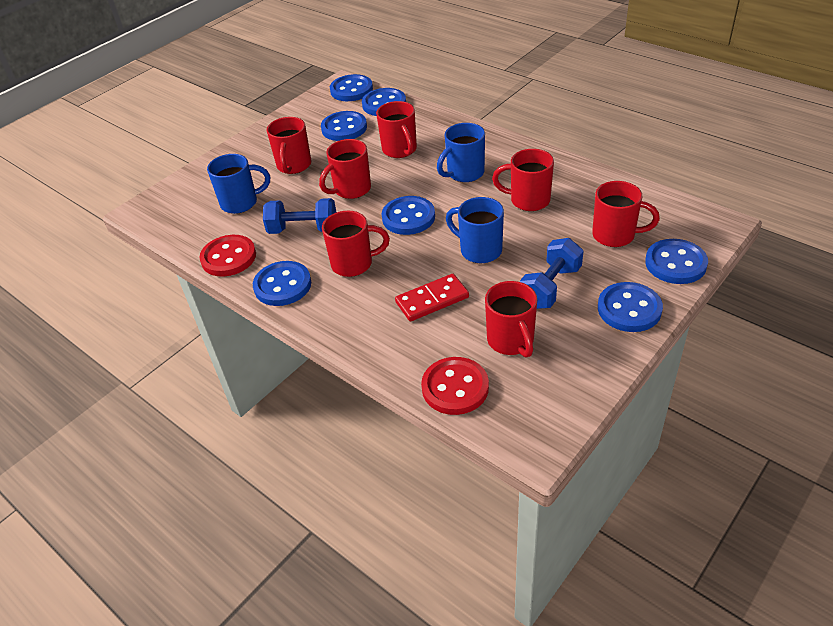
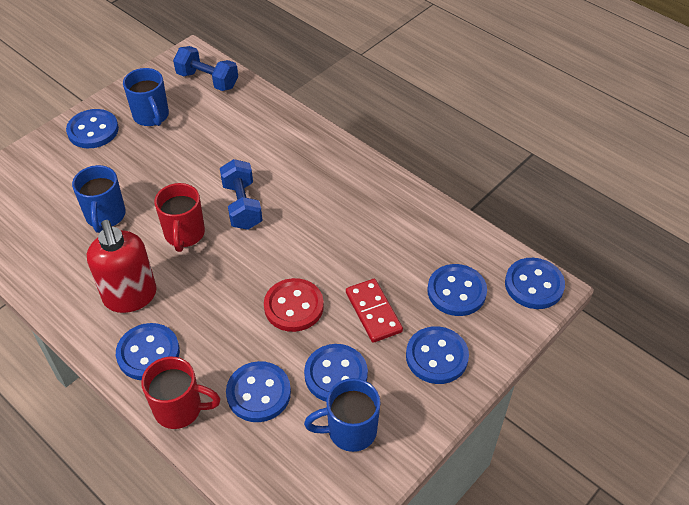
red button: 2 -> 1
red mug: 7 -> 2
red soap dispenser: 0 -> 1

